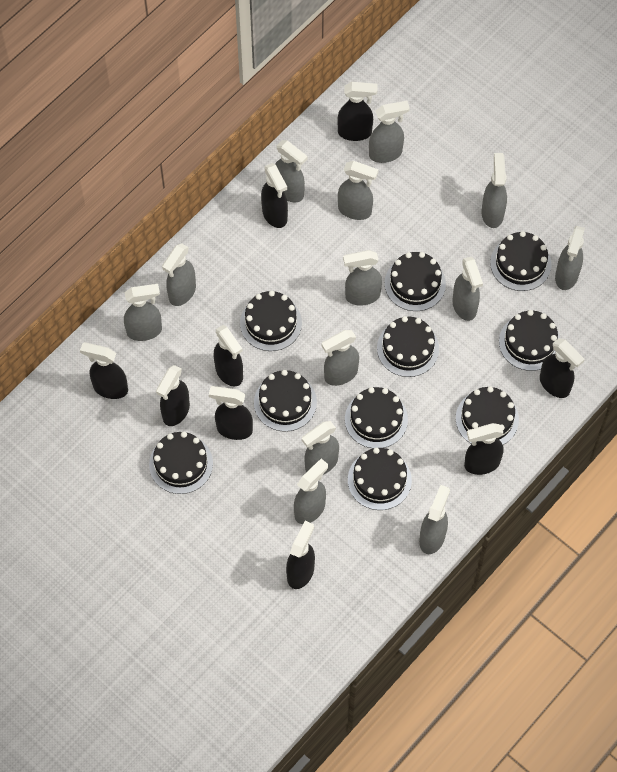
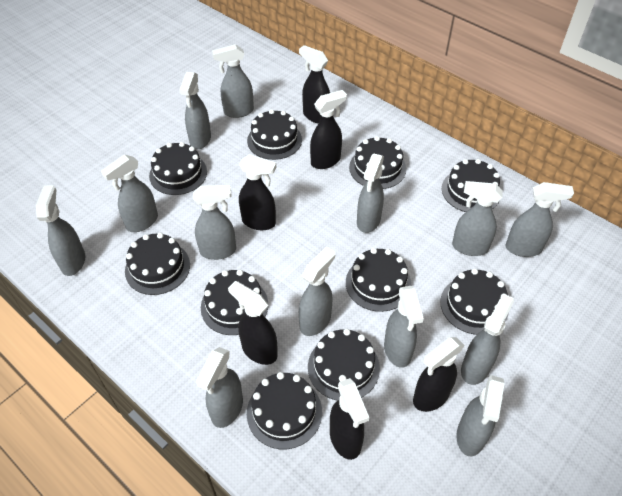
black spray bottle: 9 -> 6

